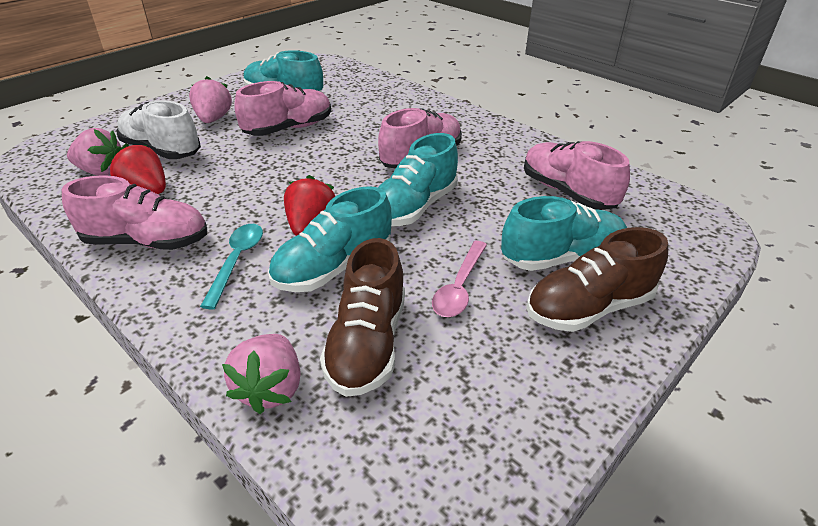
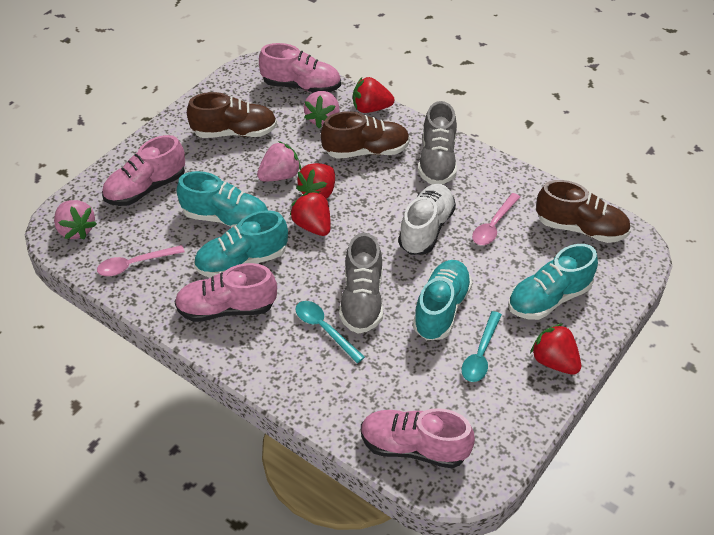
brown shoe: 2 -> 3
grey shoe: 0 -> 2
pink spoon: 1 -> 2
red strawberry: 2 -> 4
turquoise spoon: 1 -> 2

